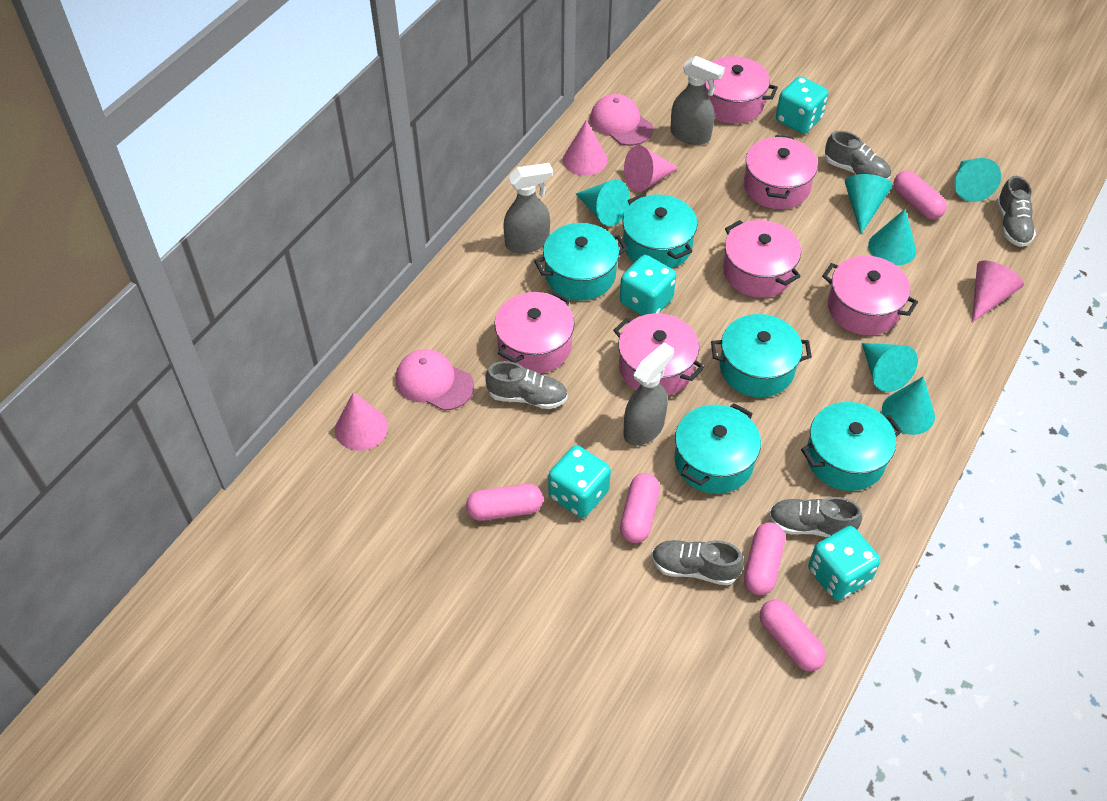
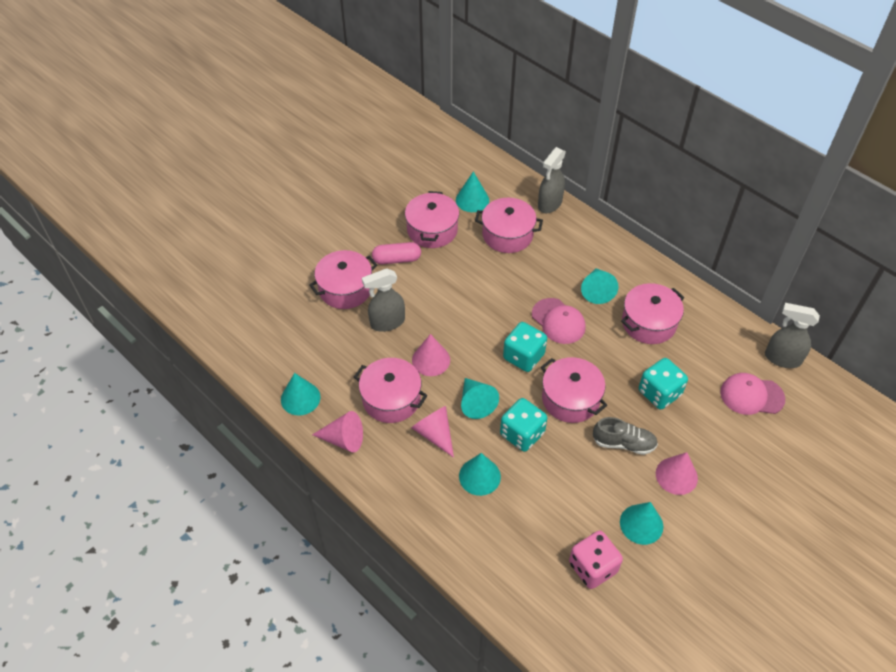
grey shoe: 5 -> 1
pink capsule: 5 -> 1
pink dice: 0 -> 1
turquoise dice: 4 -> 3
turquoise pot: 5 -> 0

